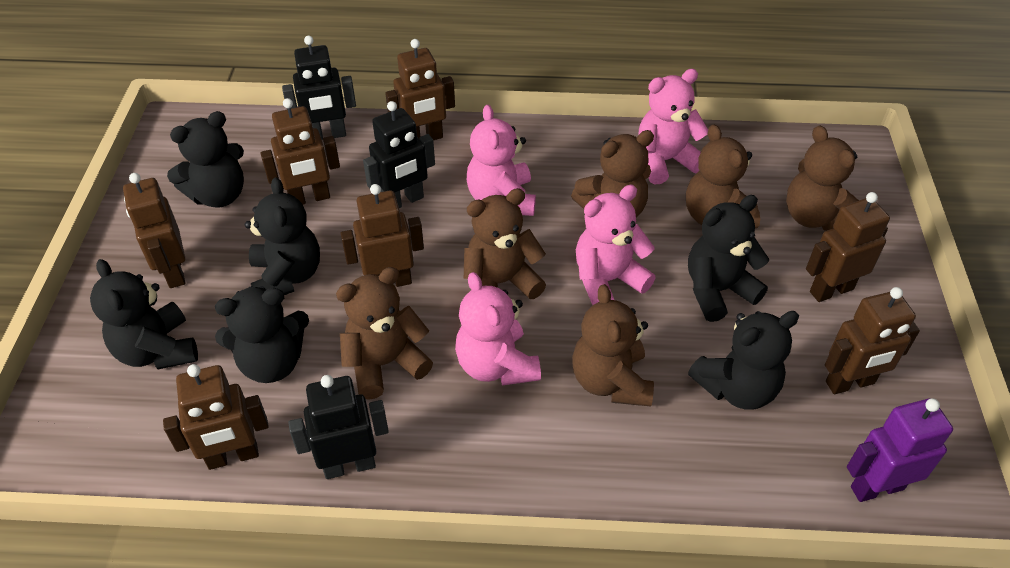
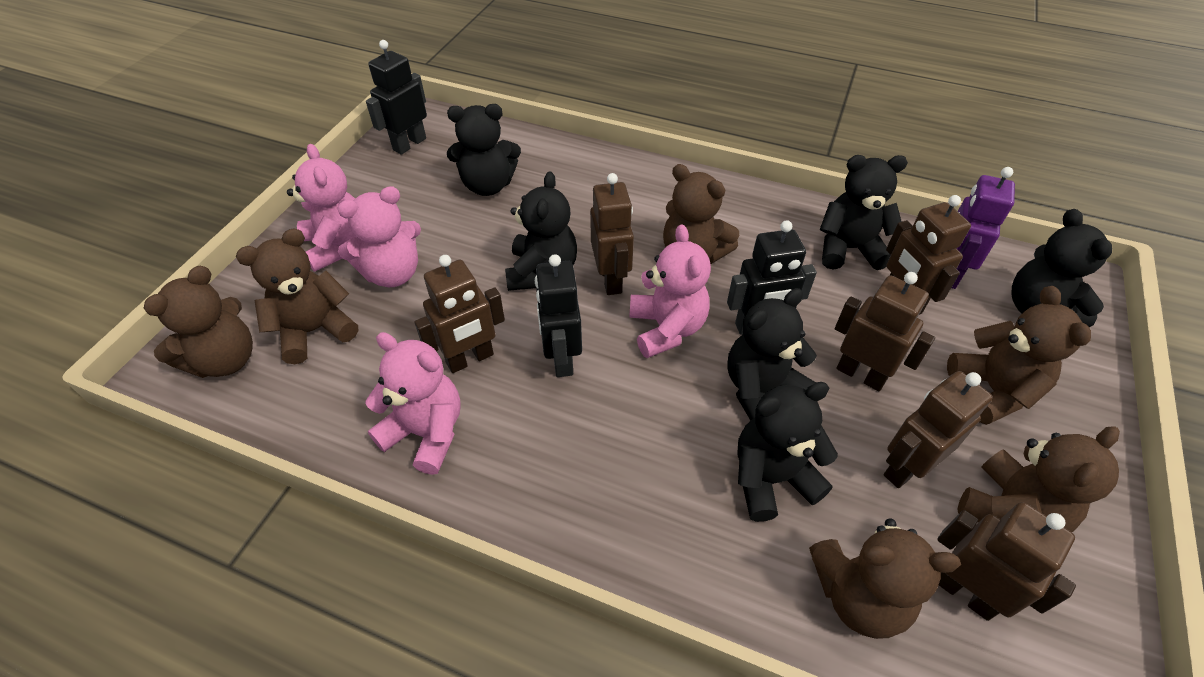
brown robot: 7 -> 6

